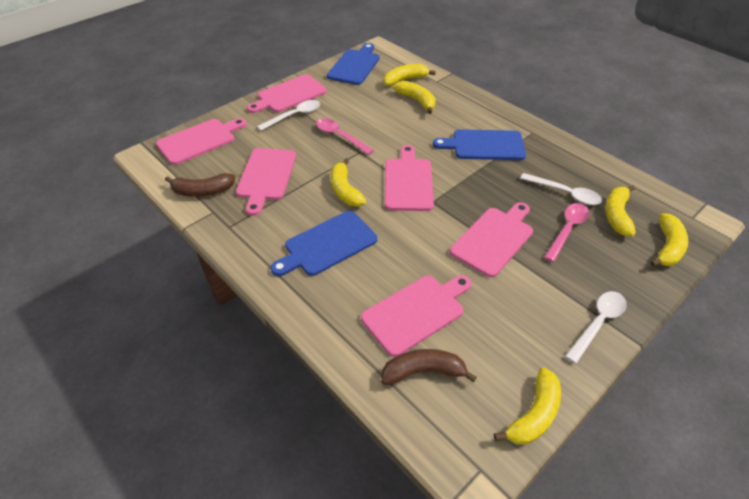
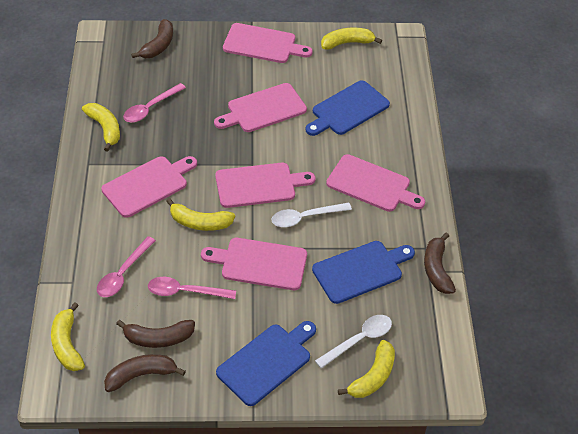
brown banana: 2 -> 4
pink spoon: 2 -> 3
white spoon: 3 -> 2
yellow banana: 6 -> 5

